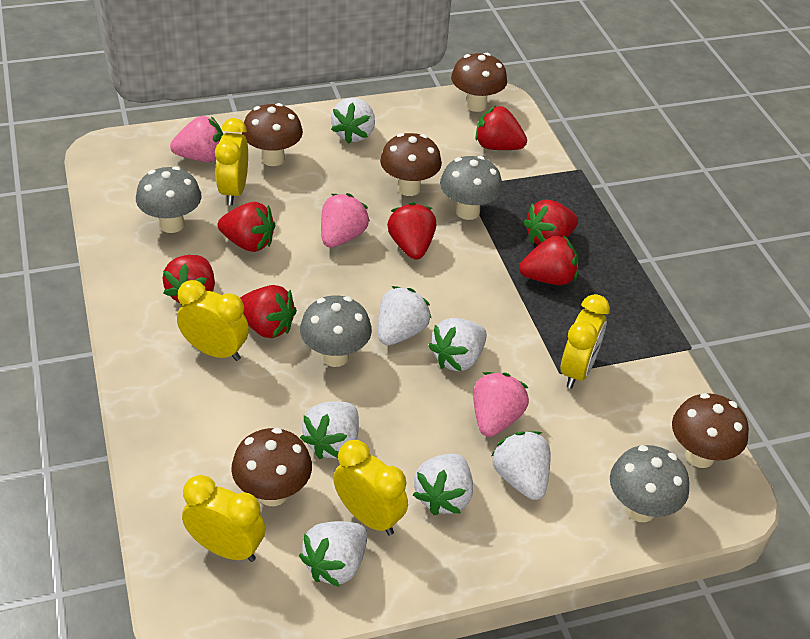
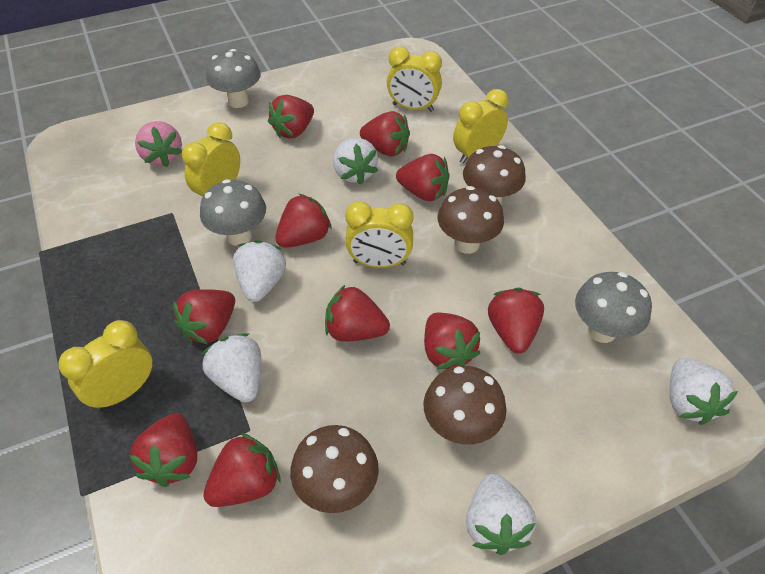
brown mushroom: 5 -> 4
grey mushroom: 4 -> 3
pink strawberry: 3 -> 1
red strawberry: 7 -> 10
white strawberry: 7 -> 5

